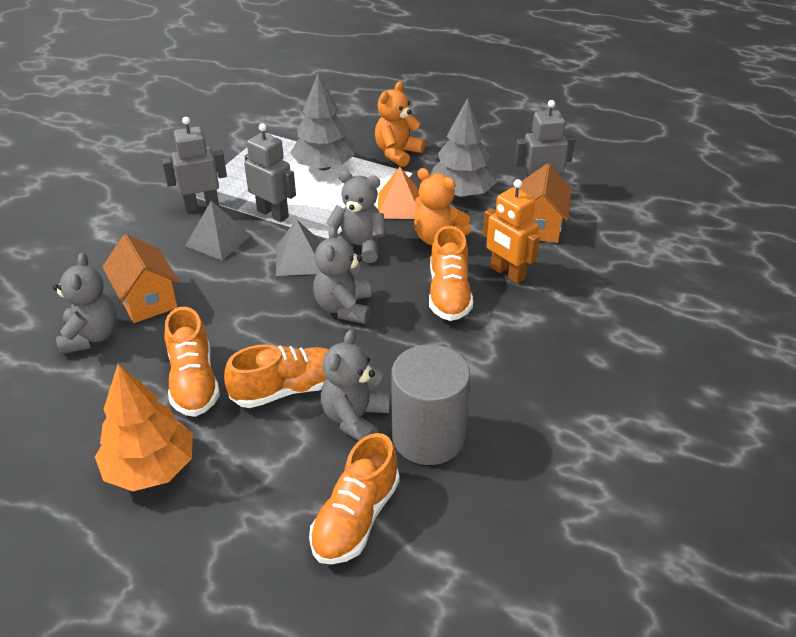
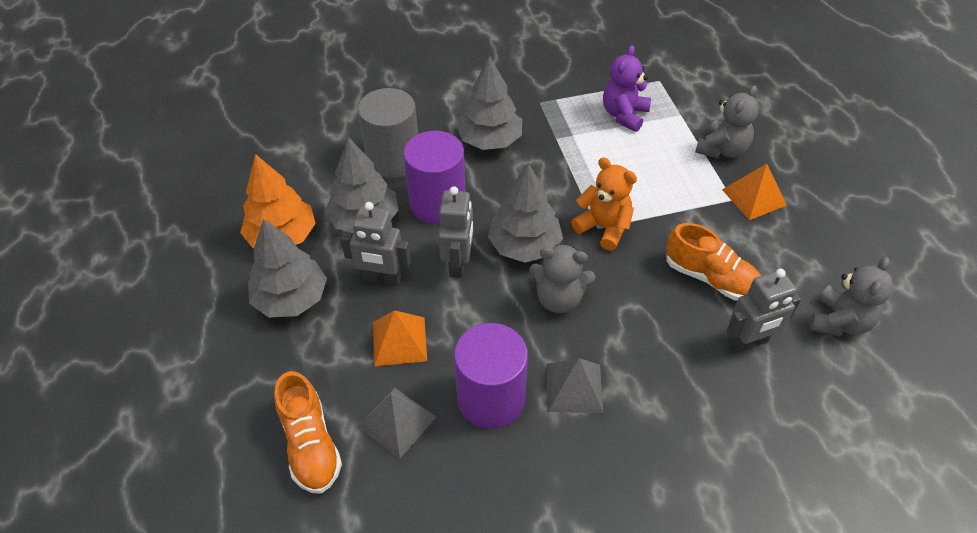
grey teddy bear: 4 -> 3
grey tree: 2 -> 4
orange house: 2 -> 0
orange pyramid: 1 -> 2
orange robot: 1 -> 0
orange shoe: 4 -> 2
orange teddy bear: 2 -> 1
purple cylinder: 0 -> 2
purple teddy bear: 0 -> 1

